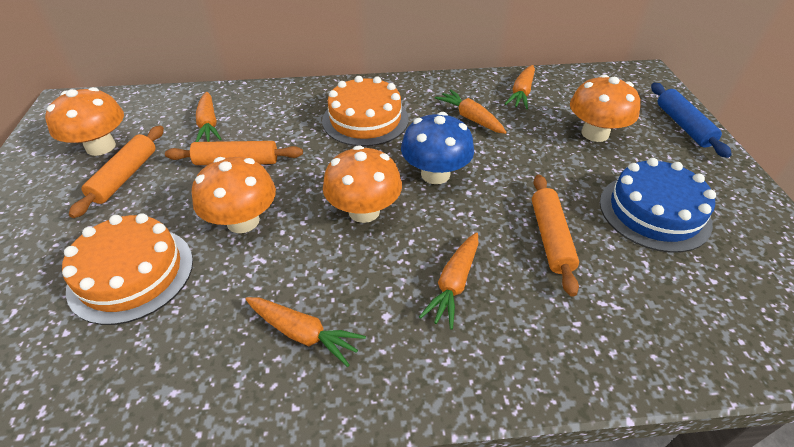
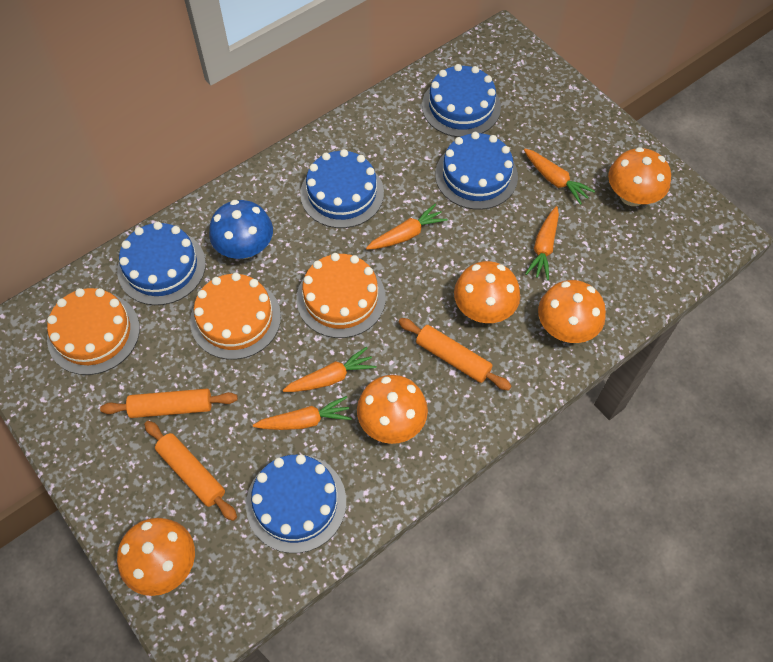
blue cake: 1 -> 5
blue rolling pin: 1 -> 0
orange cake: 2 -> 3
orange mushroom: 4 -> 5

